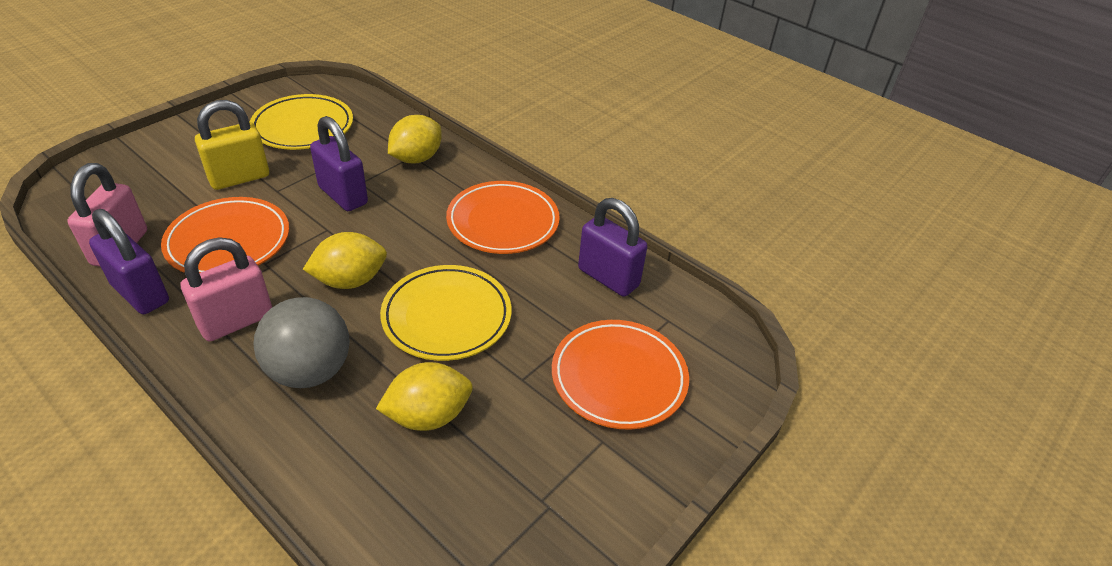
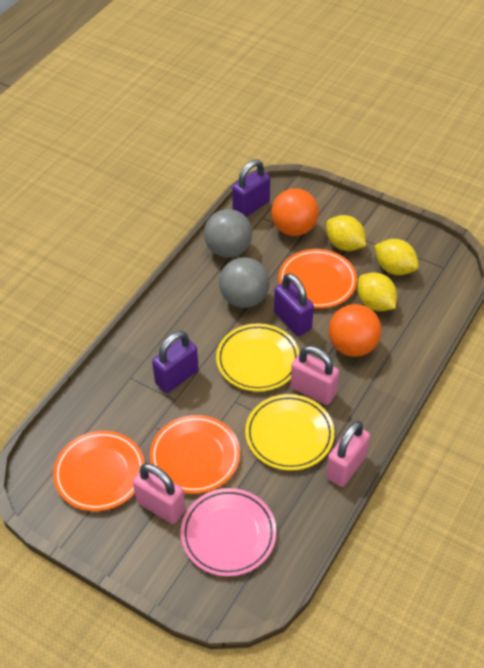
grey ball: 1 -> 2
orange ball: 0 -> 2
pink padlock: 2 -> 3
pink plate: 0 -> 1
yellow padlock: 1 -> 0

